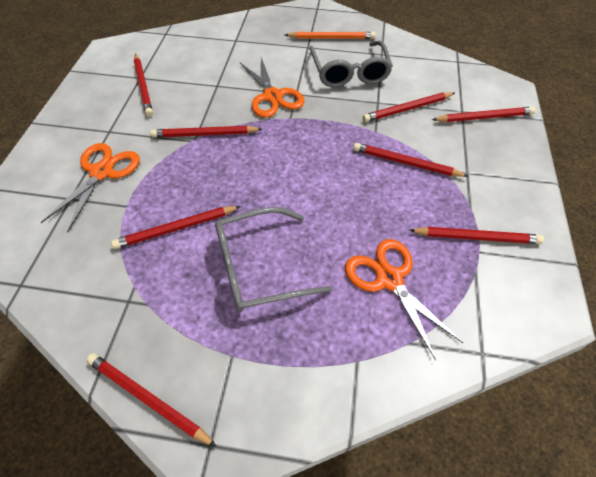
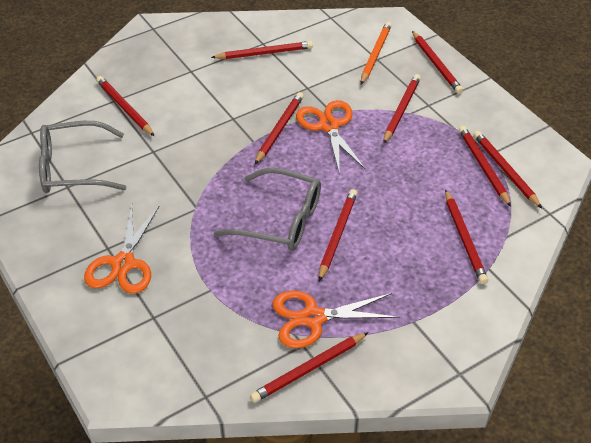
red pencil: 8 -> 10

